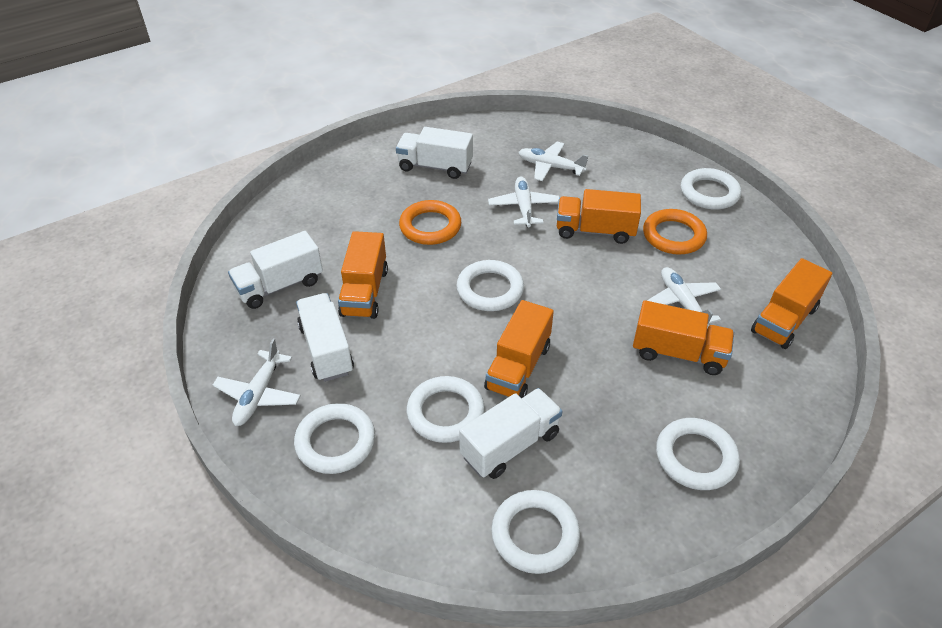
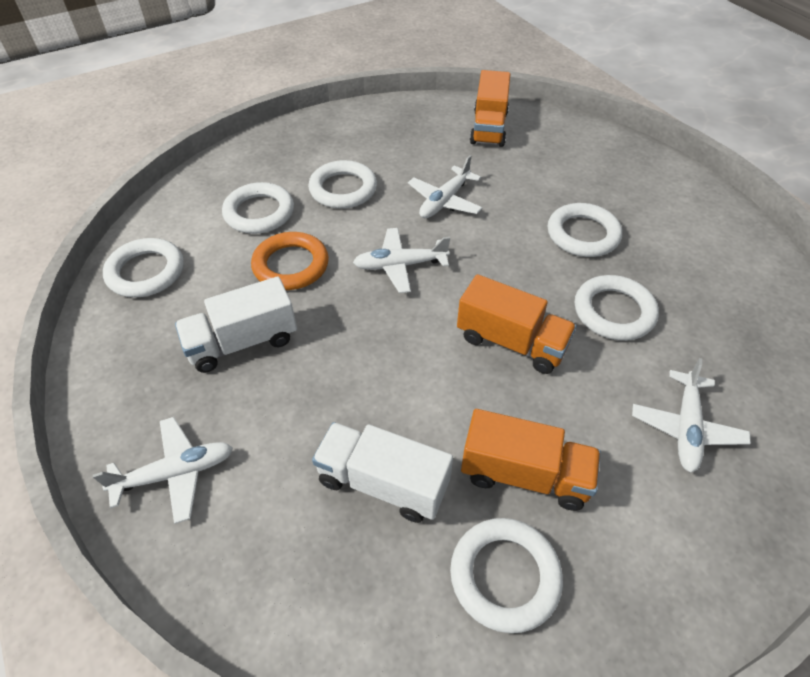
orange ring: 2 -> 1
orange truck: 5 -> 3
white truck: 4 -> 2

